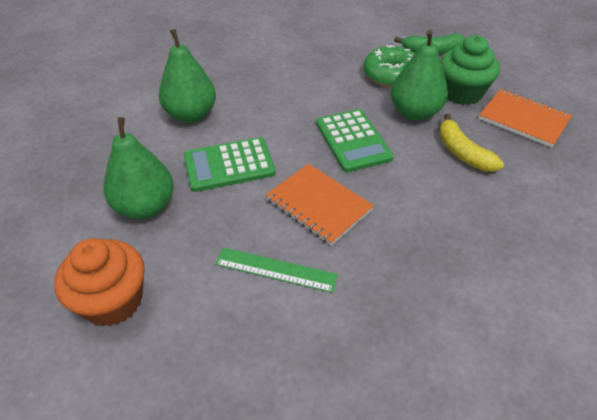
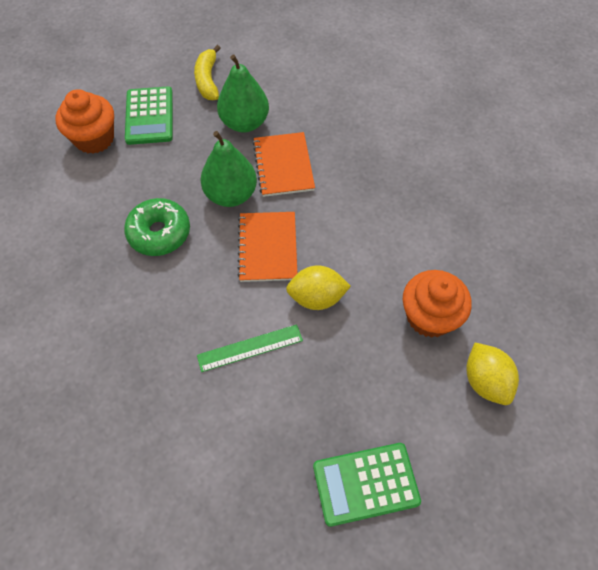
green banana: 1 -> 0
green cupcake: 1 -> 0
green pear: 3 -> 2
orange cupcake: 1 -> 2
yellow lemon: 0 -> 2

